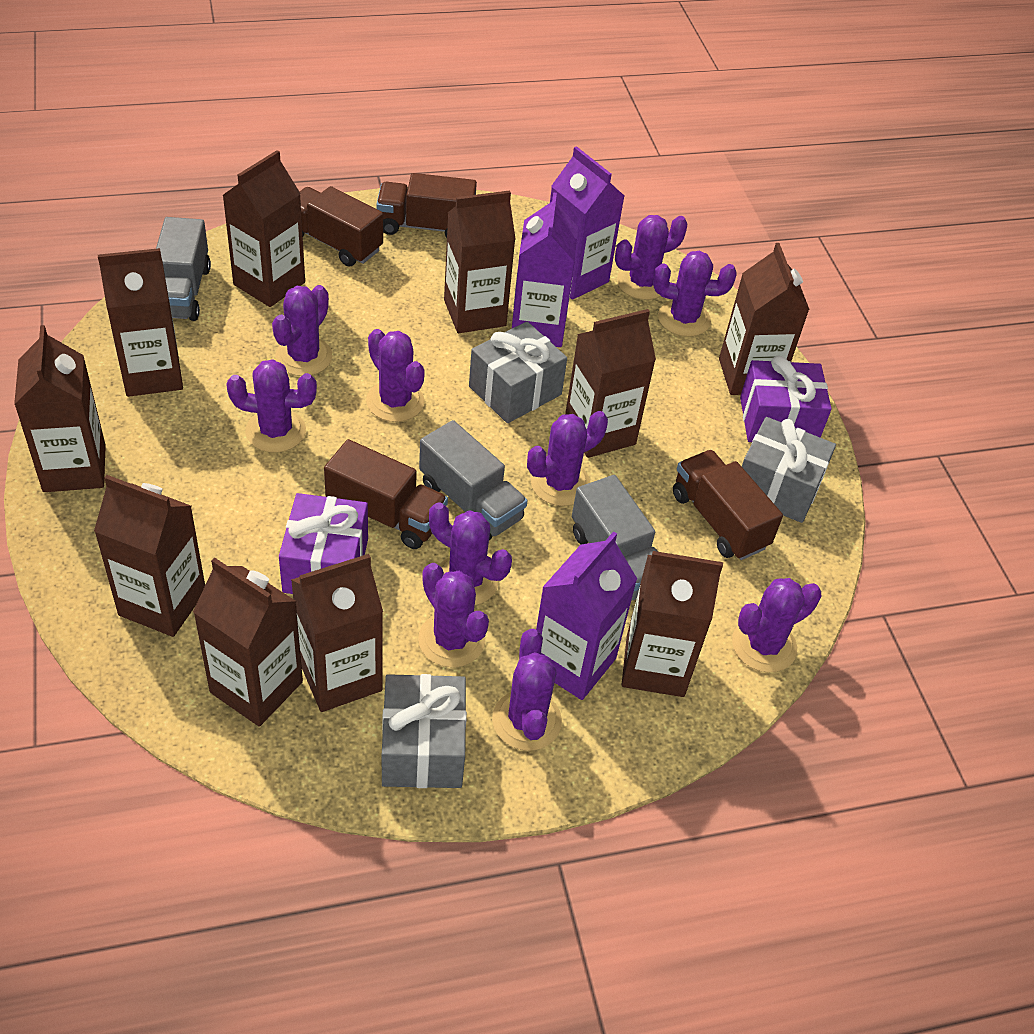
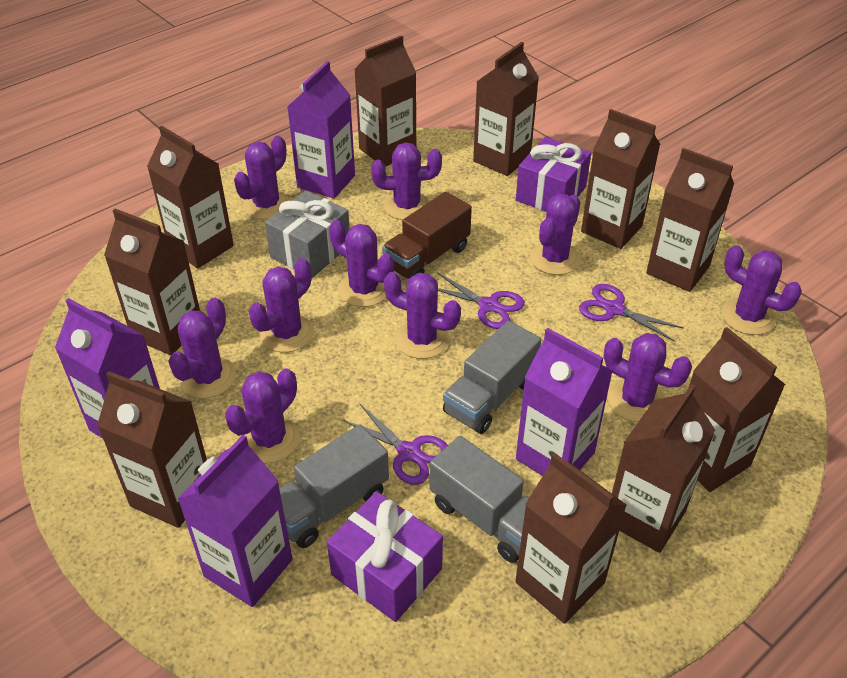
brown truck: 4 -> 1
grey gift: 3 -> 1
purple carton: 3 -> 4
purple scissors: 0 -> 3

